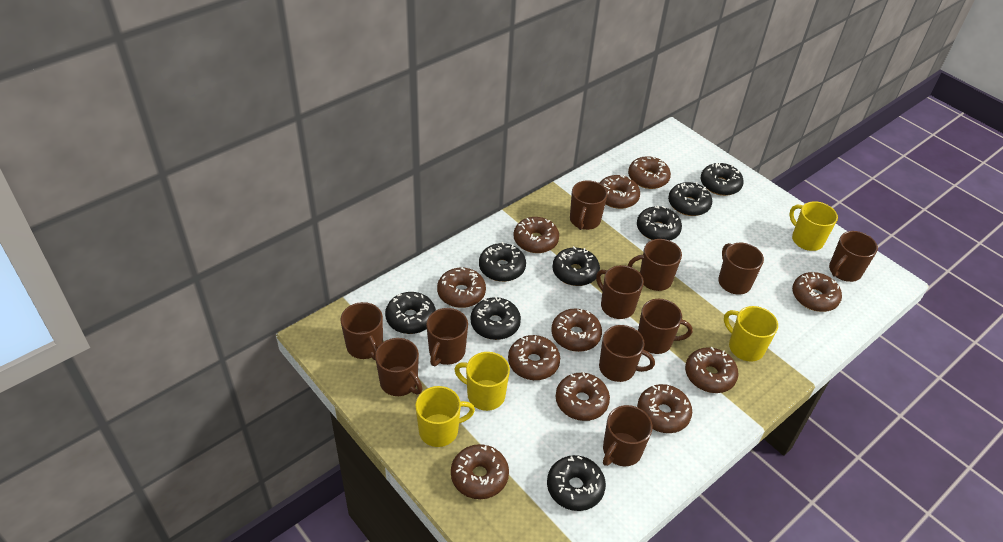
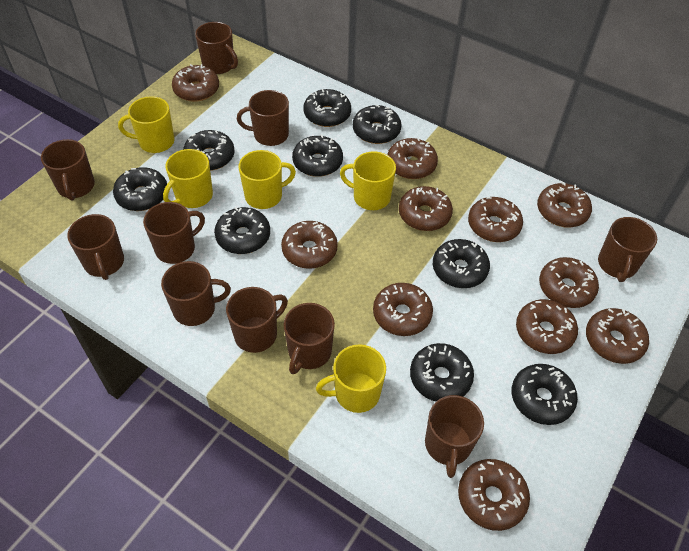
black donut: 8 -> 9
brown mug: 11 -> 10
yellow mug: 4 -> 5

